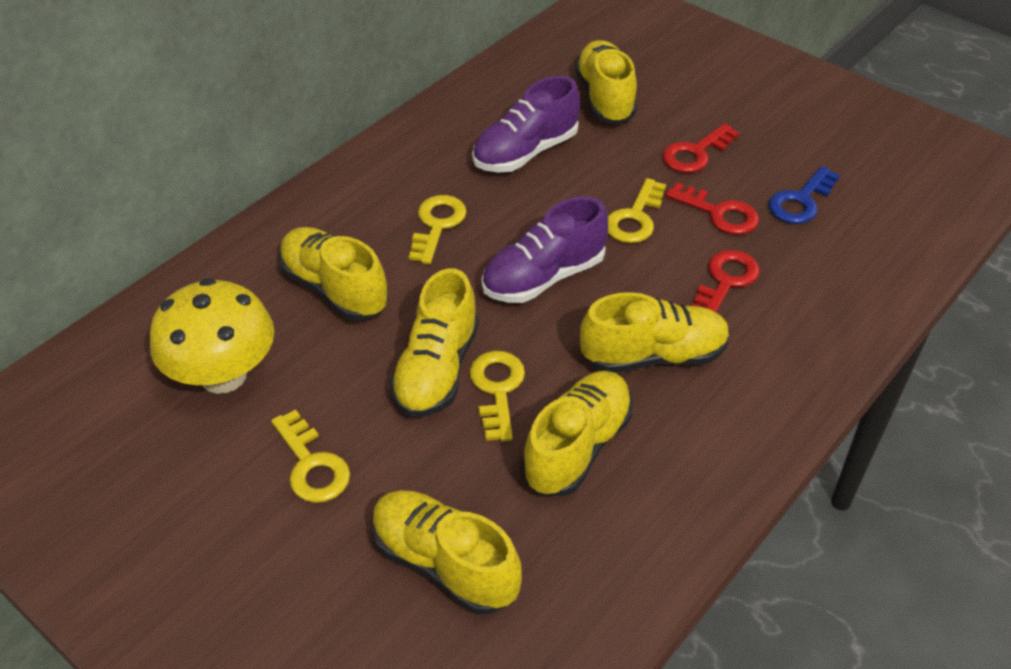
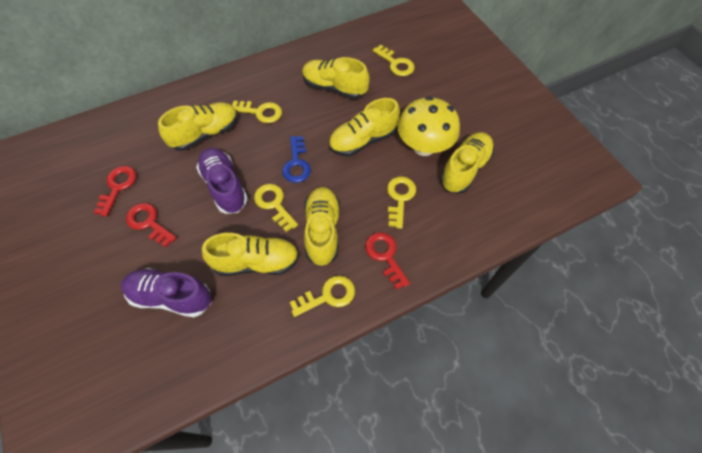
yellow key: 4 -> 5

